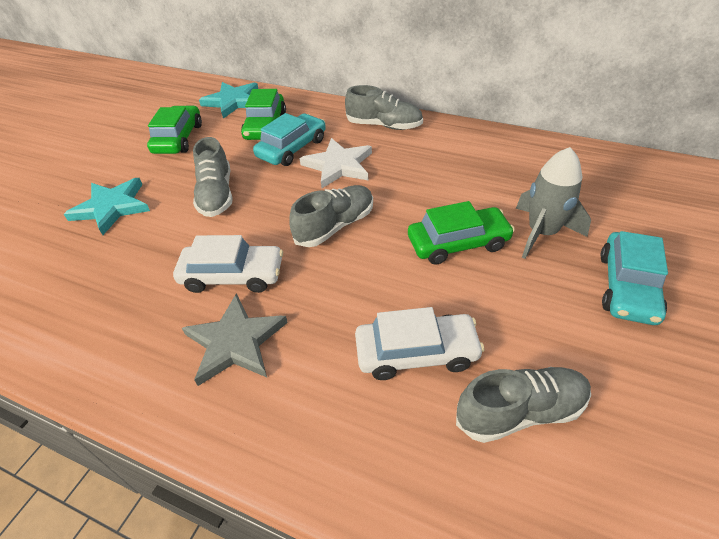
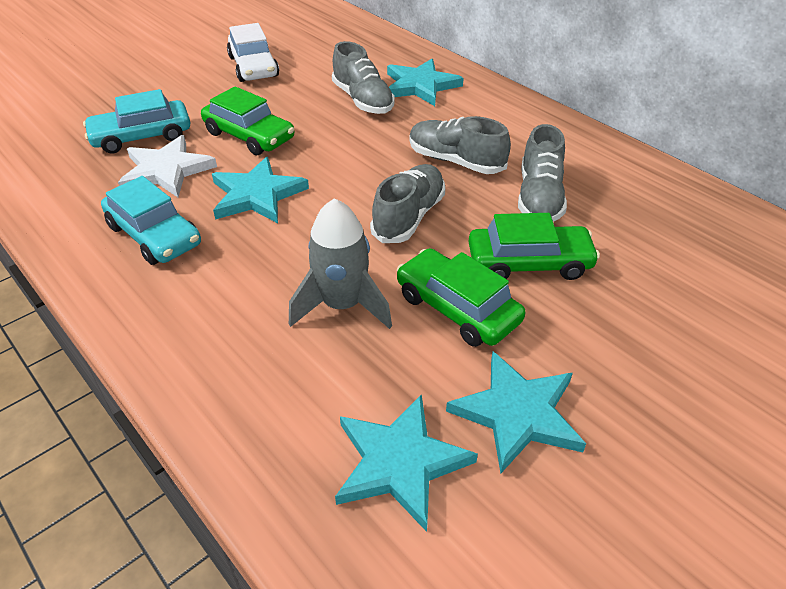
grey star: 1 -> 0
turquoise star: 2 -> 4
white car: 2 -> 1

